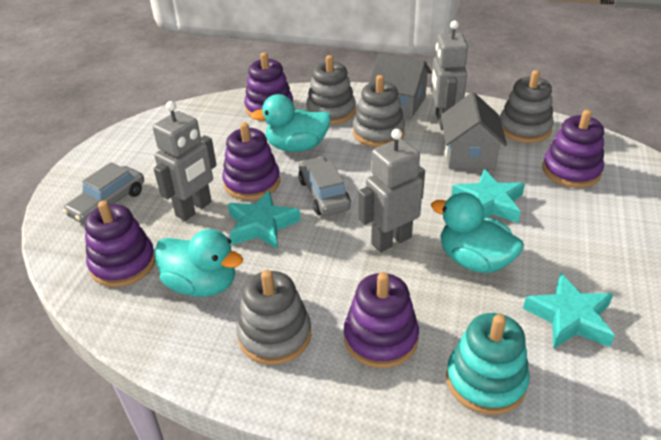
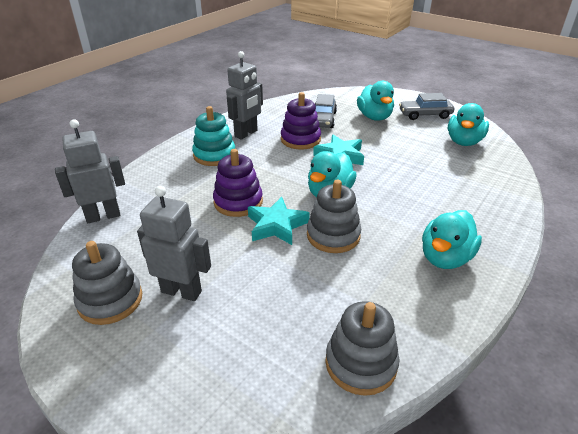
grey house: 2 -> 0
grey stacking toy: 4 -> 3
purple stacking toy: 5 -> 2
turquoise duck: 3 -> 4
turquoise star: 3 -> 2

